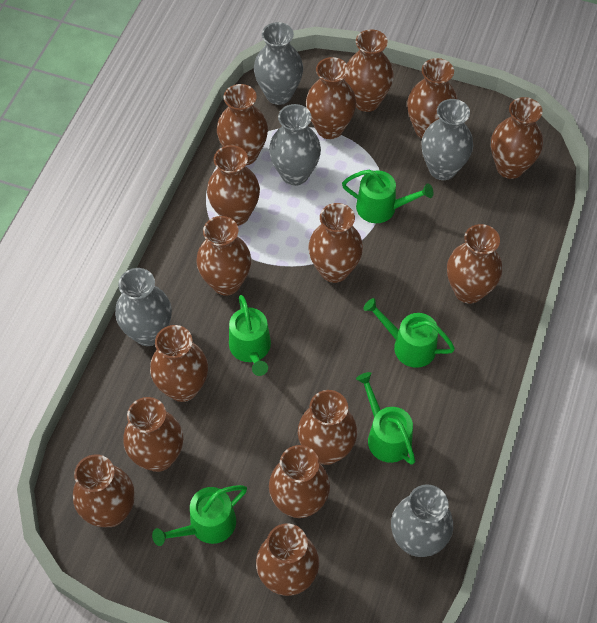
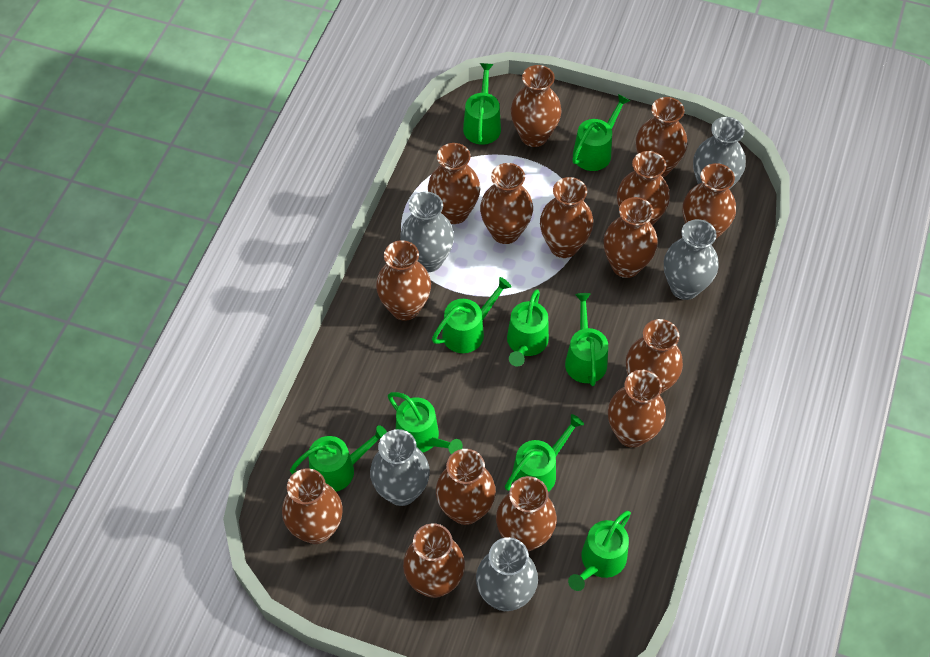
green watering can: 5 -> 9

